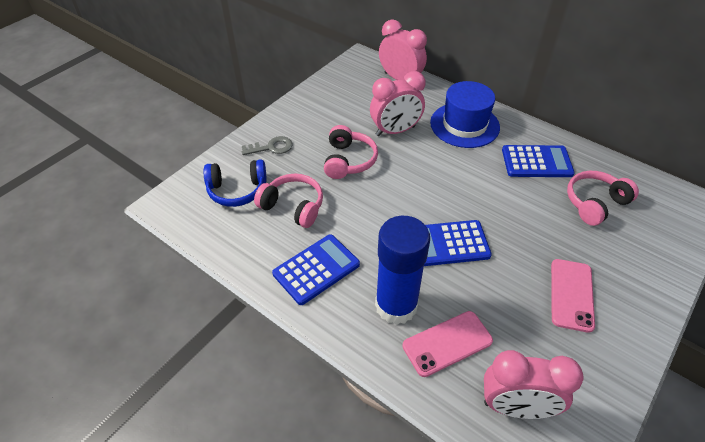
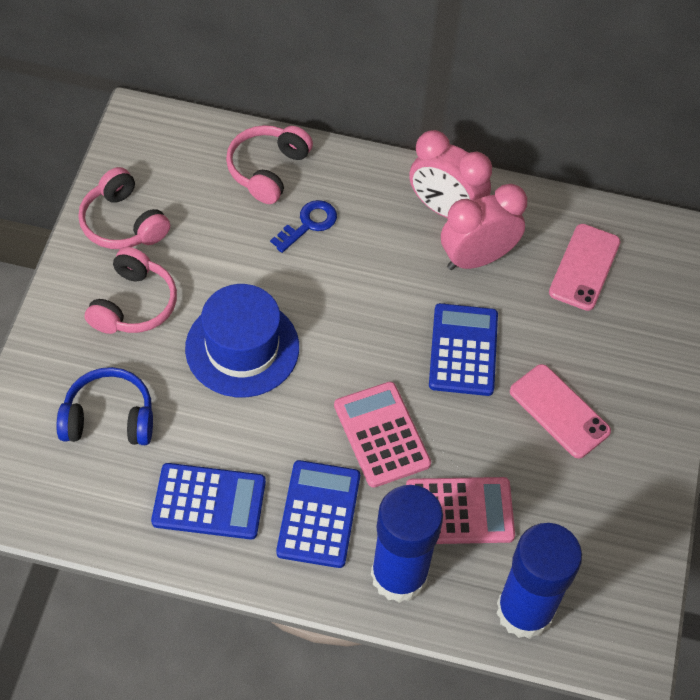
blue glue stick: 1 -> 2
blue key: 0 -> 1
grey key: 1 -> 0
pink calculator: 0 -> 2
pink clock: 3 -> 2

